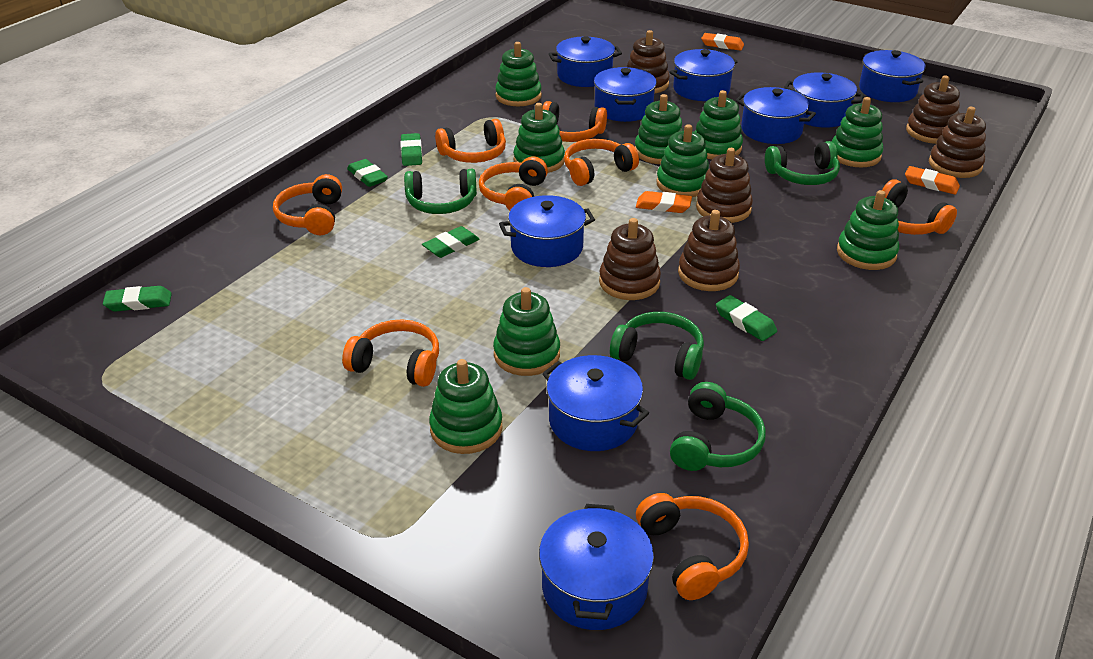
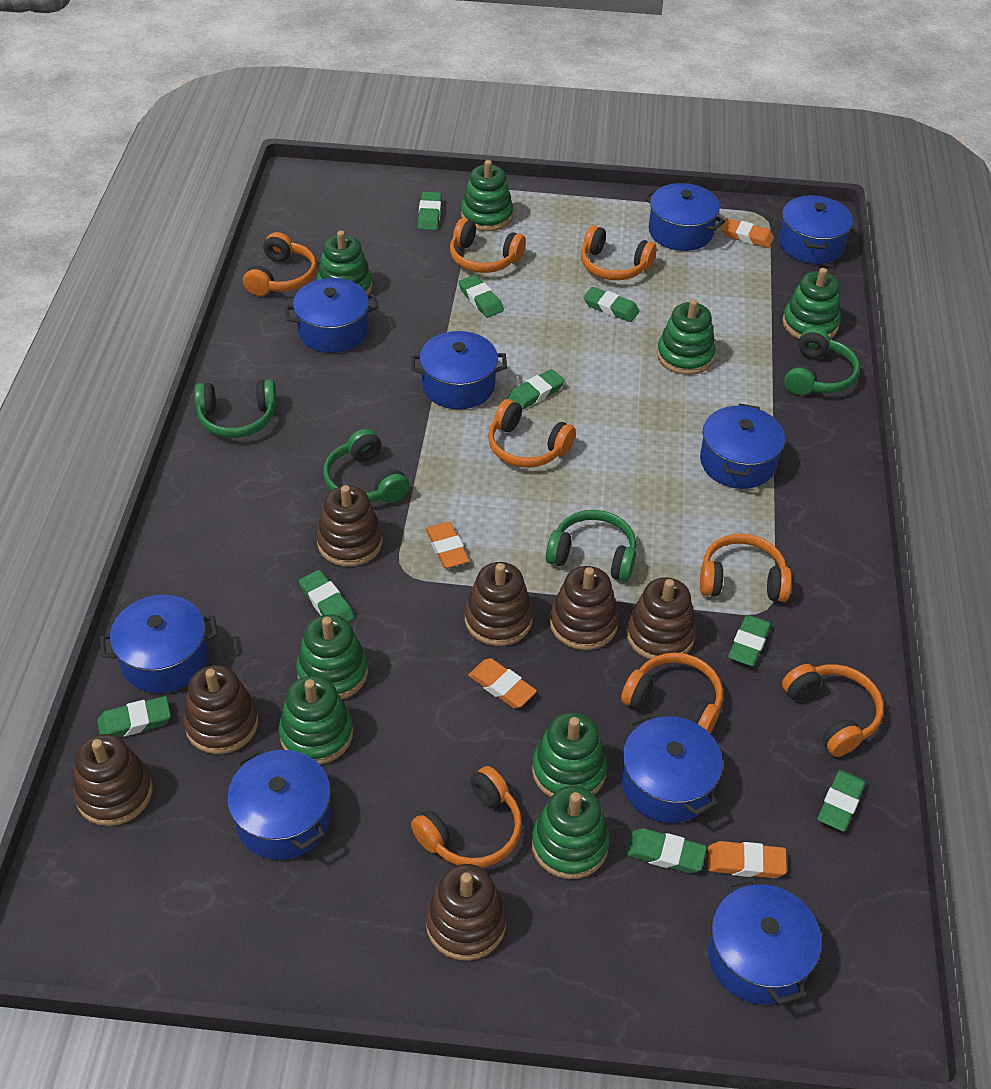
brown stacking toy: 6 -> 7
green eraser: 5 -> 9
green stacking toy: 9 -> 8
orange eraser: 3 -> 4

